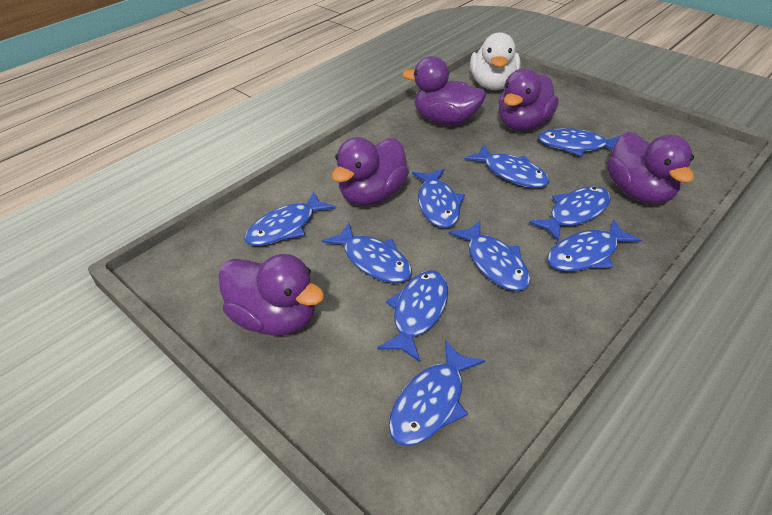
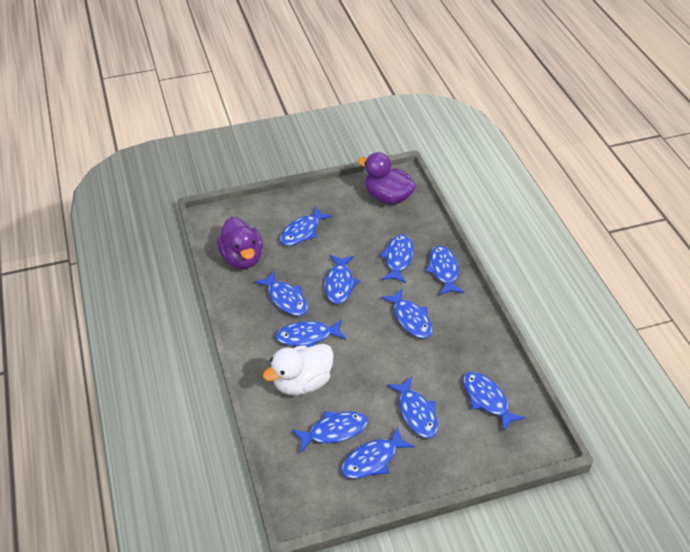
blue fish: 10 -> 11
purple duck: 5 -> 2

